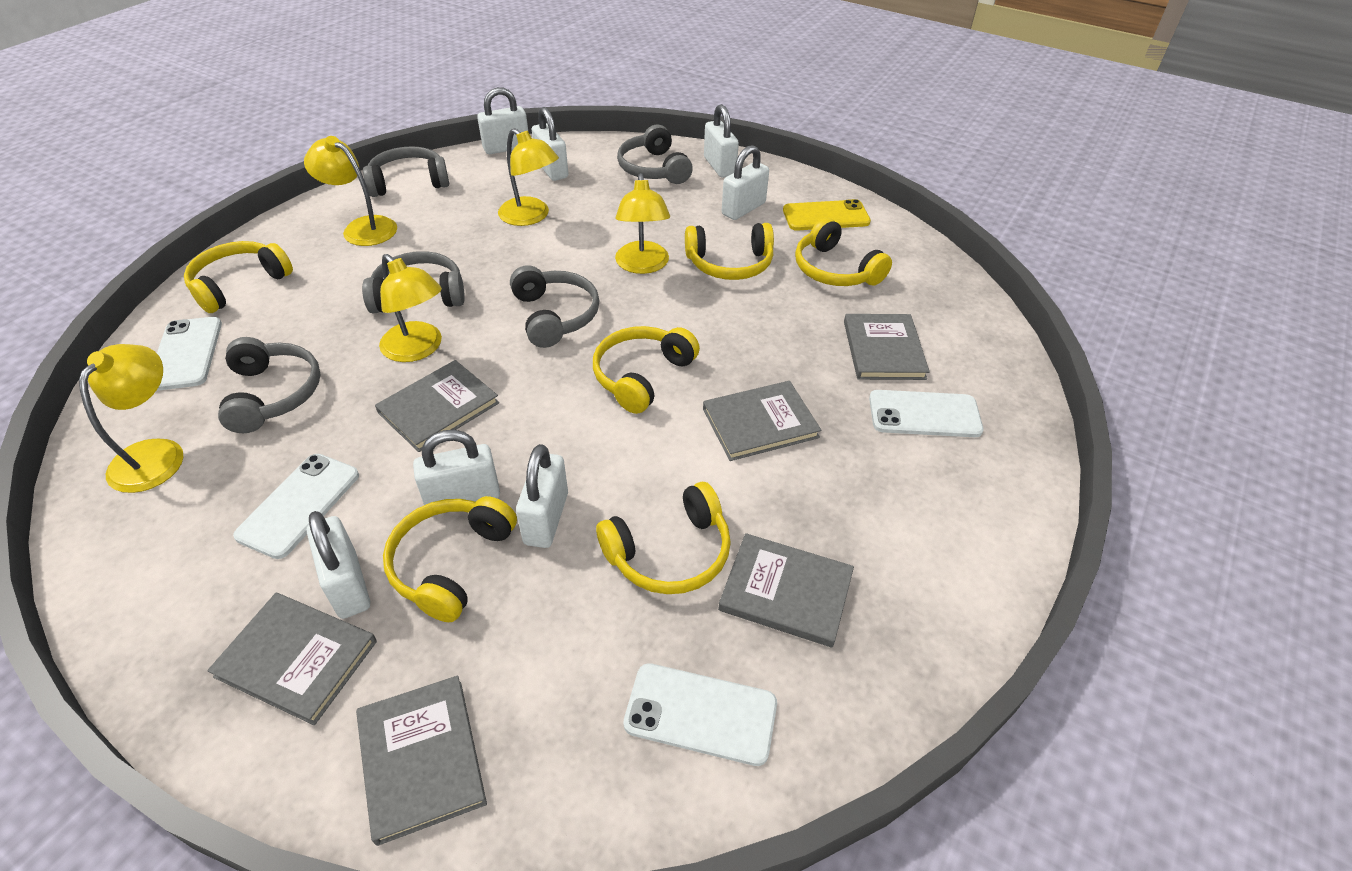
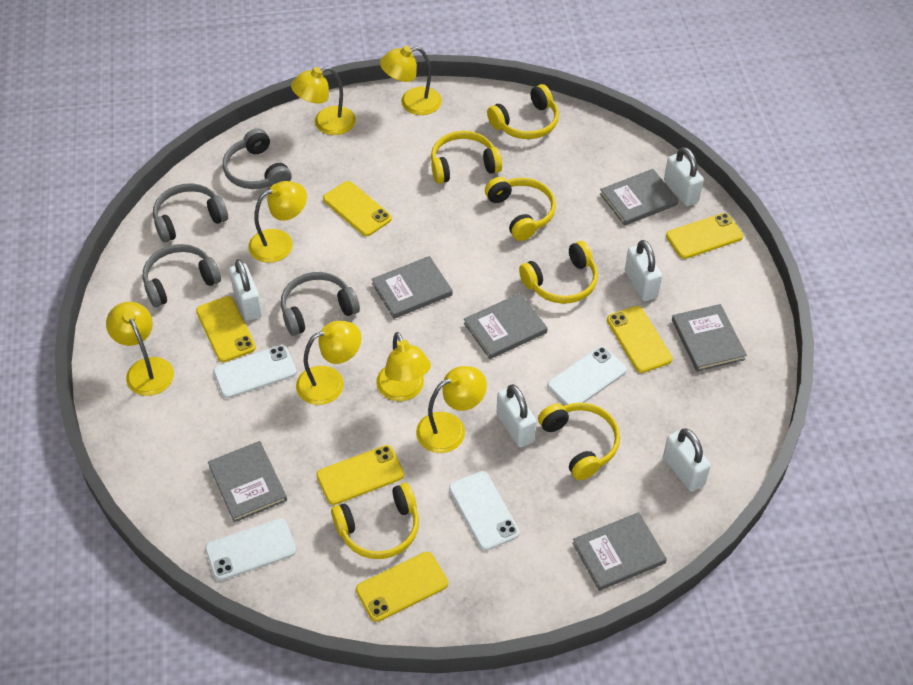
grey headphones: 5 -> 4
white padlock: 7 -> 5
yellow lamp: 5 -> 7
yellow phone: 1 -> 6

